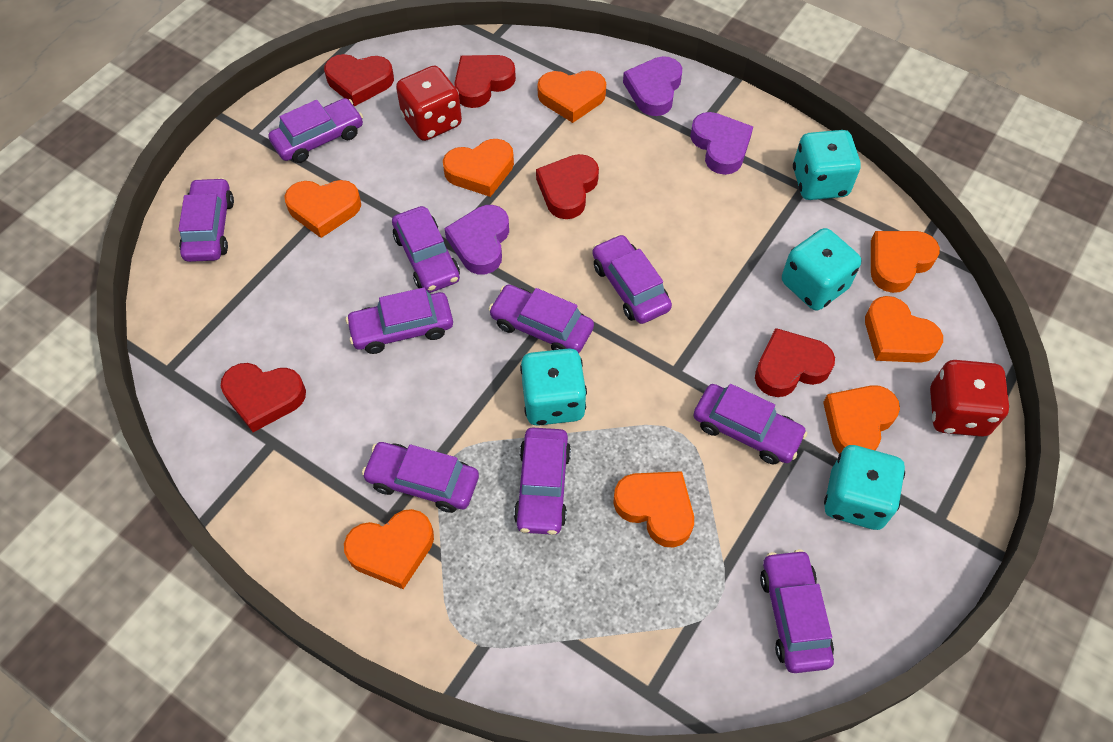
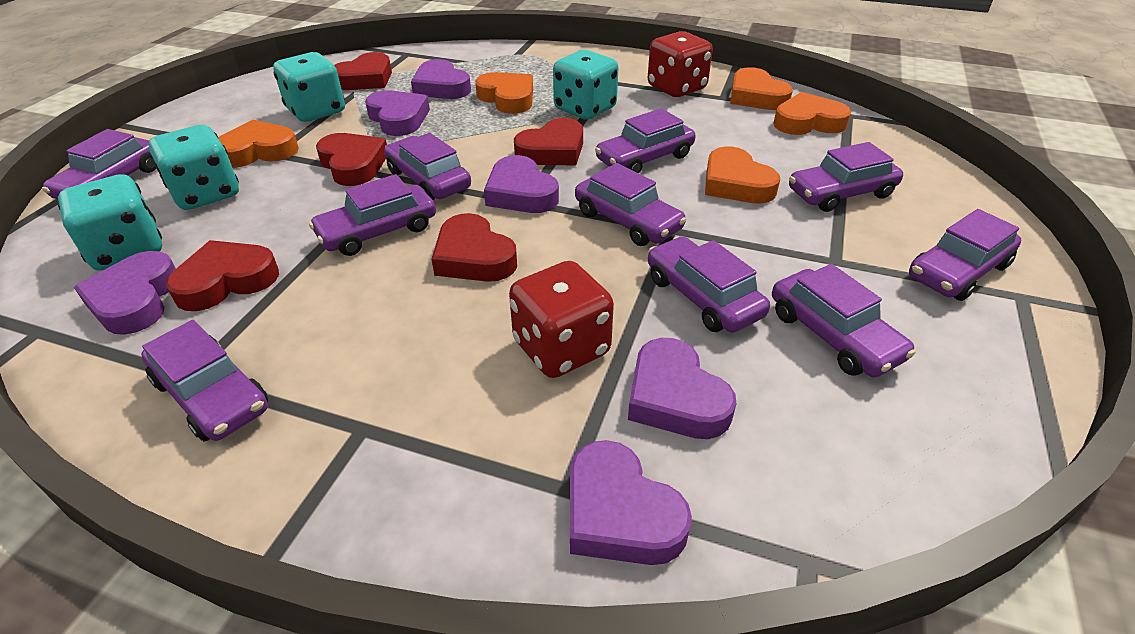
orange heart: 8 -> 5
purple heart: 3 -> 6

